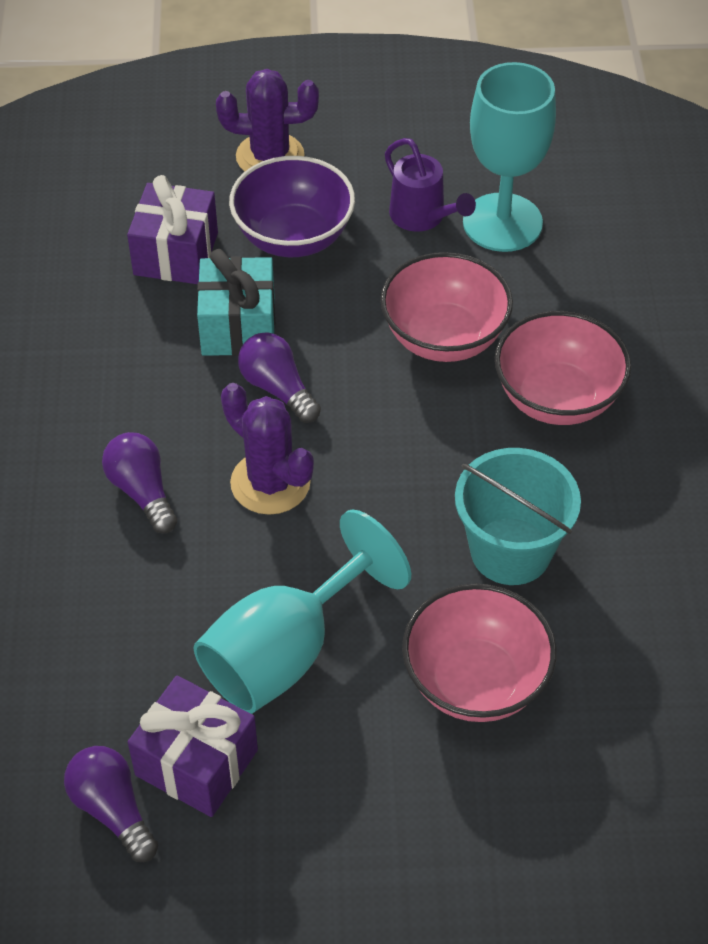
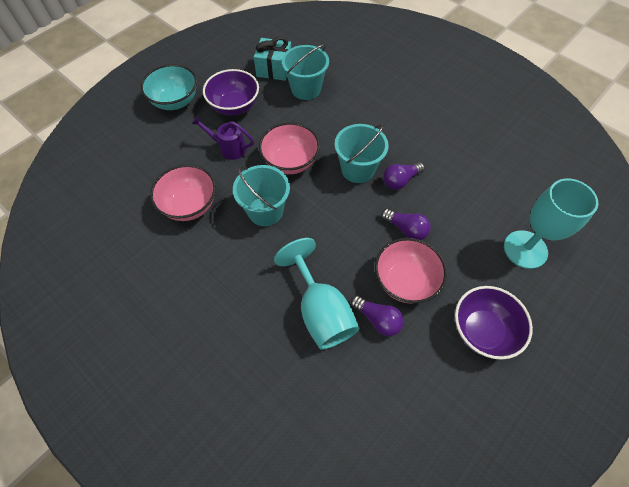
purple bowl: 1 -> 2
purple cactus: 2 -> 0
purple gift: 2 -> 0
turquoise bowl: 0 -> 1
turquoise bucket: 1 -> 3

